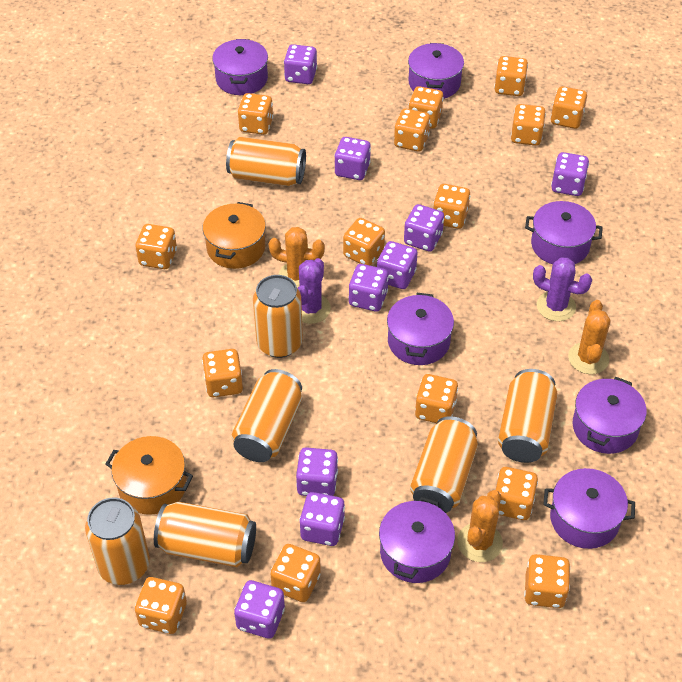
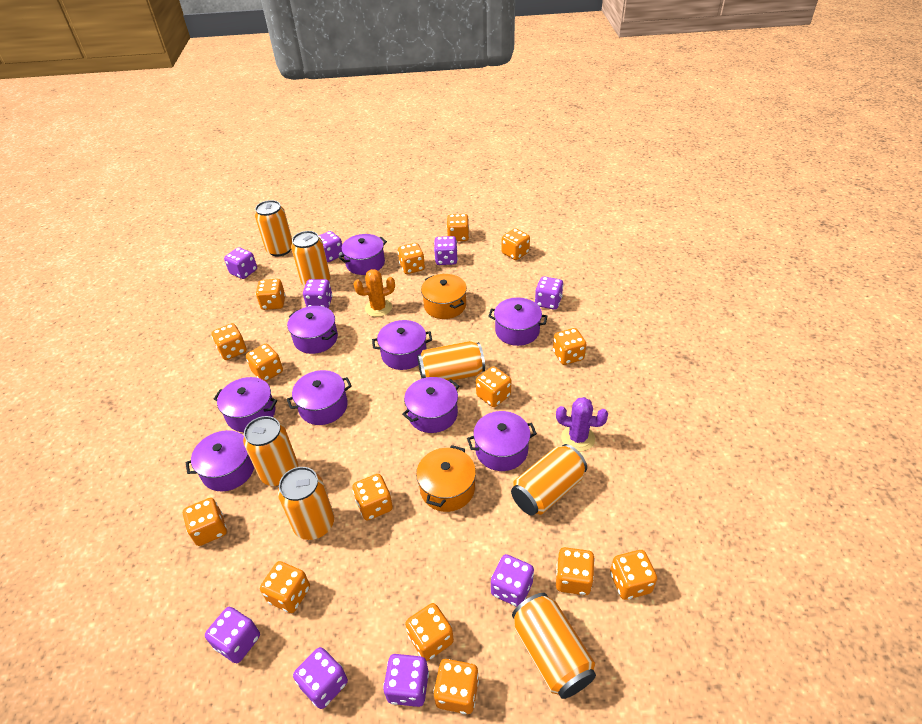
orange cactus: 3 -> 1
purple cactus: 2 -> 1
purple pot: 7 -> 9

